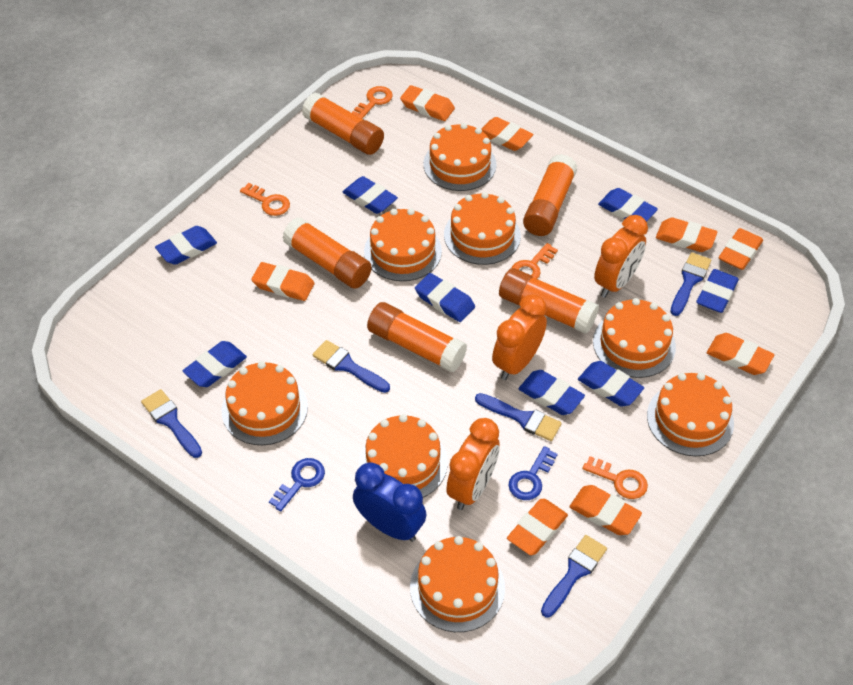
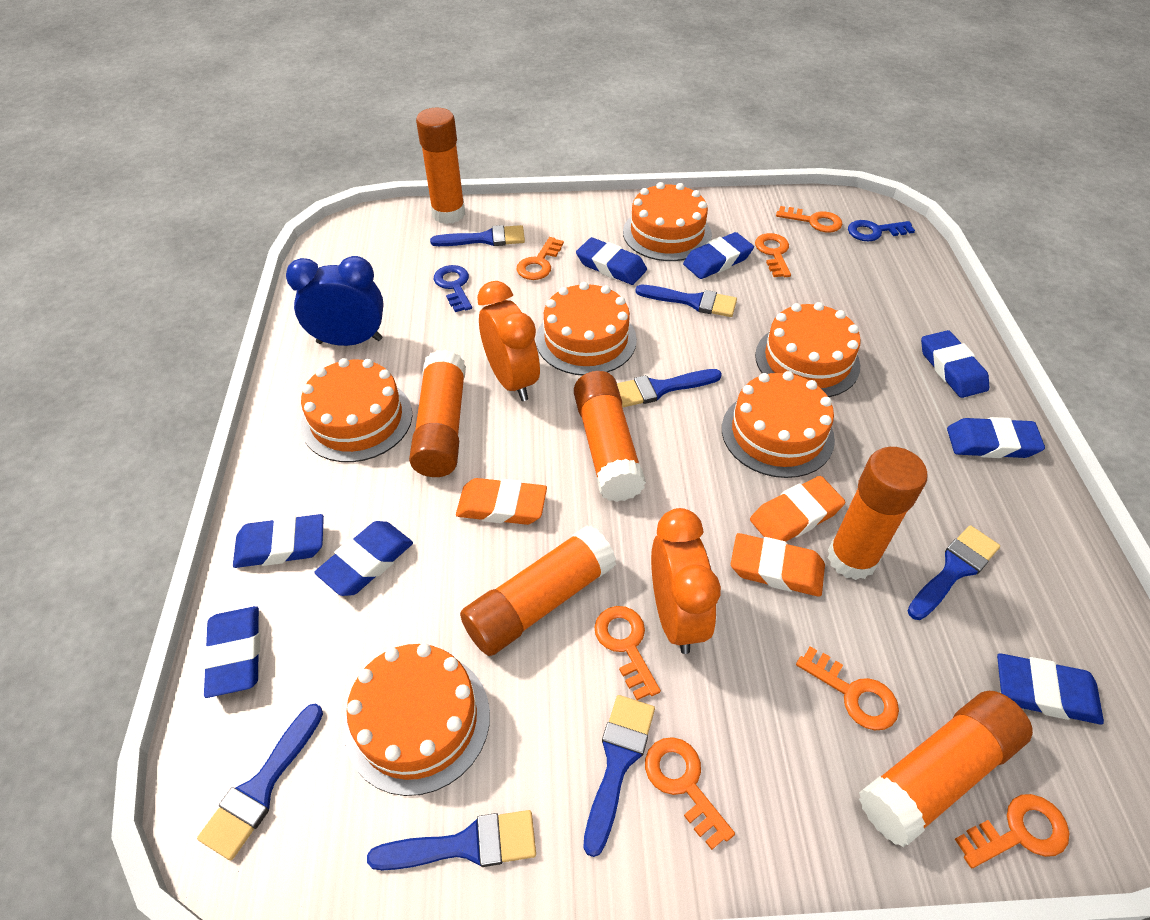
blue brush: 5 -> 7
orange cake: 8 -> 6
orange clock: 3 -> 2
orange eraser: 8 -> 3
orange glue stick: 5 -> 6
orange key: 4 -> 7

